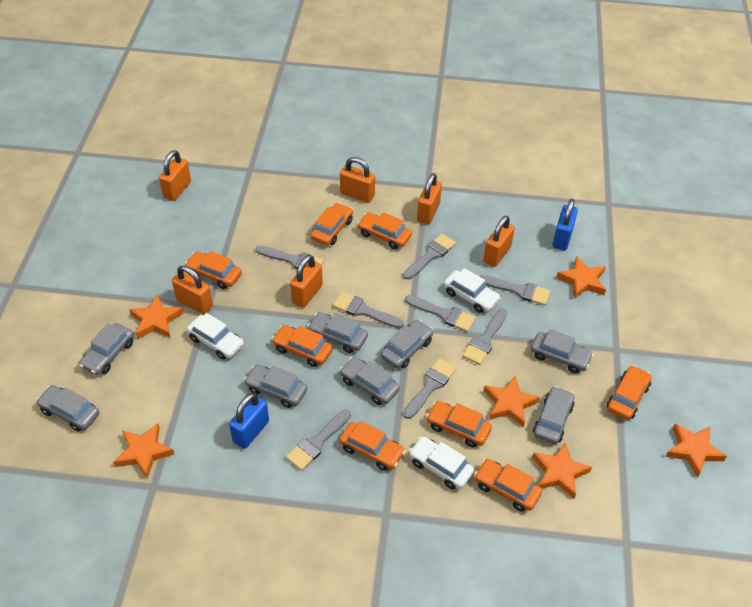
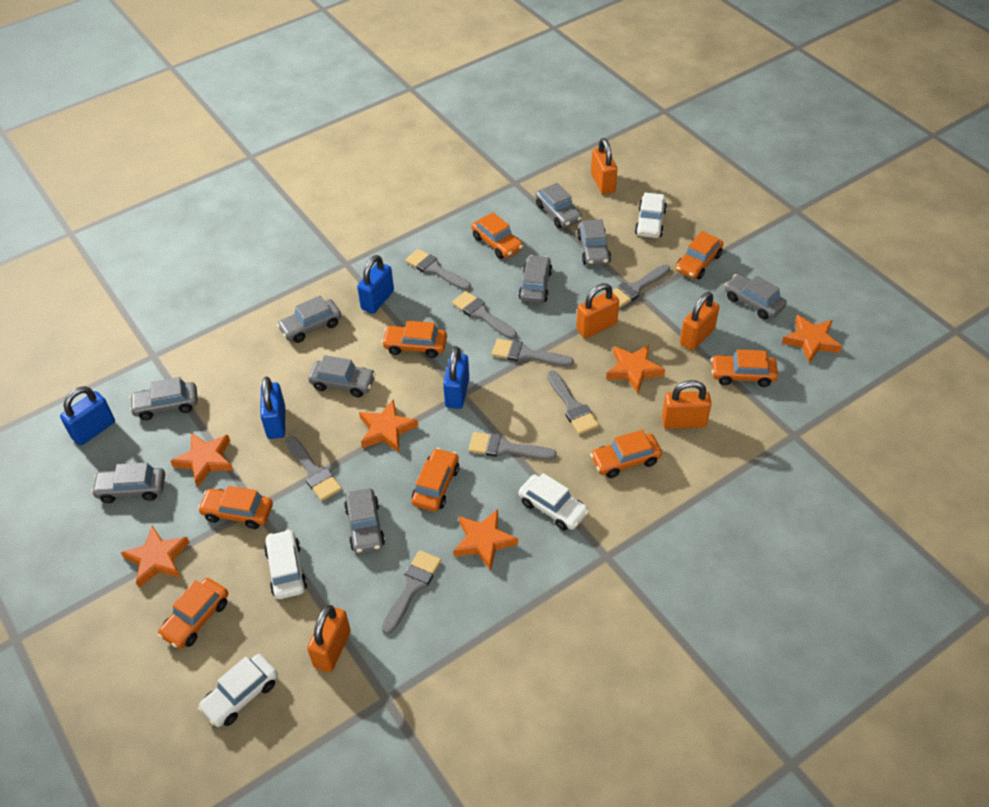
blue padlock: 2 -> 4
grey car: 8 -> 9
orange padlock: 6 -> 5
white car: 3 -> 4

